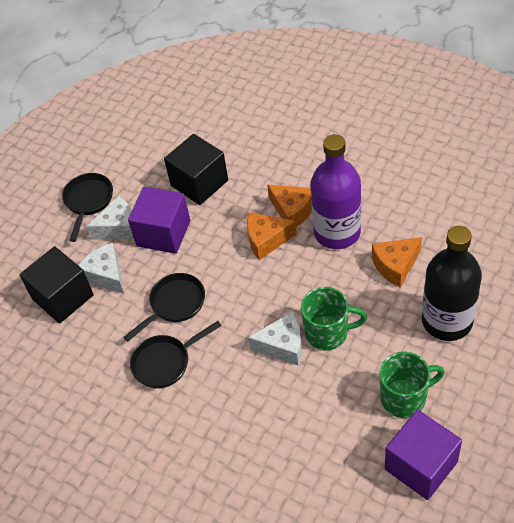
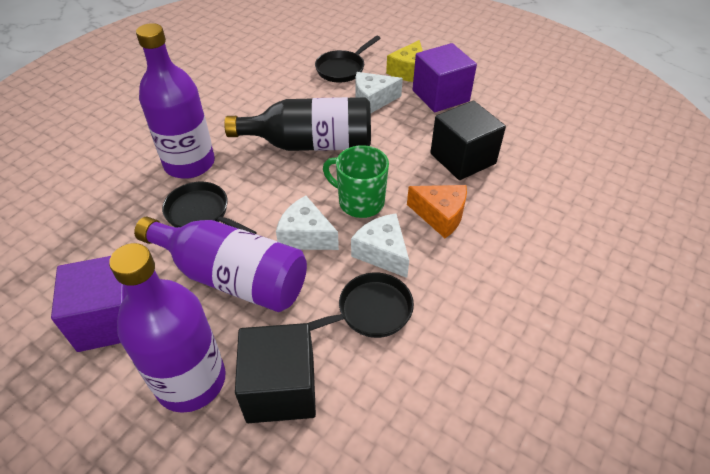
green mug: 2 -> 1
orange cheese: 3 -> 1
purple bottle: 1 -> 3
yellow cheese: 0 -> 1

